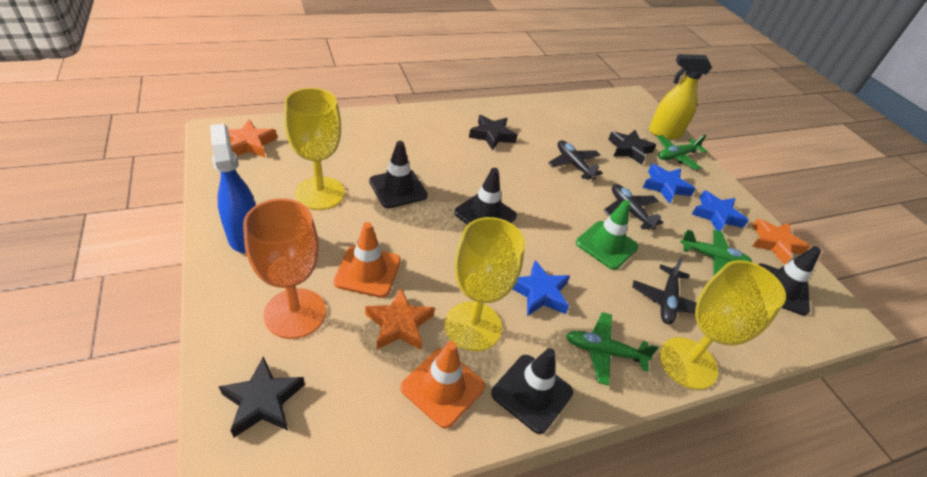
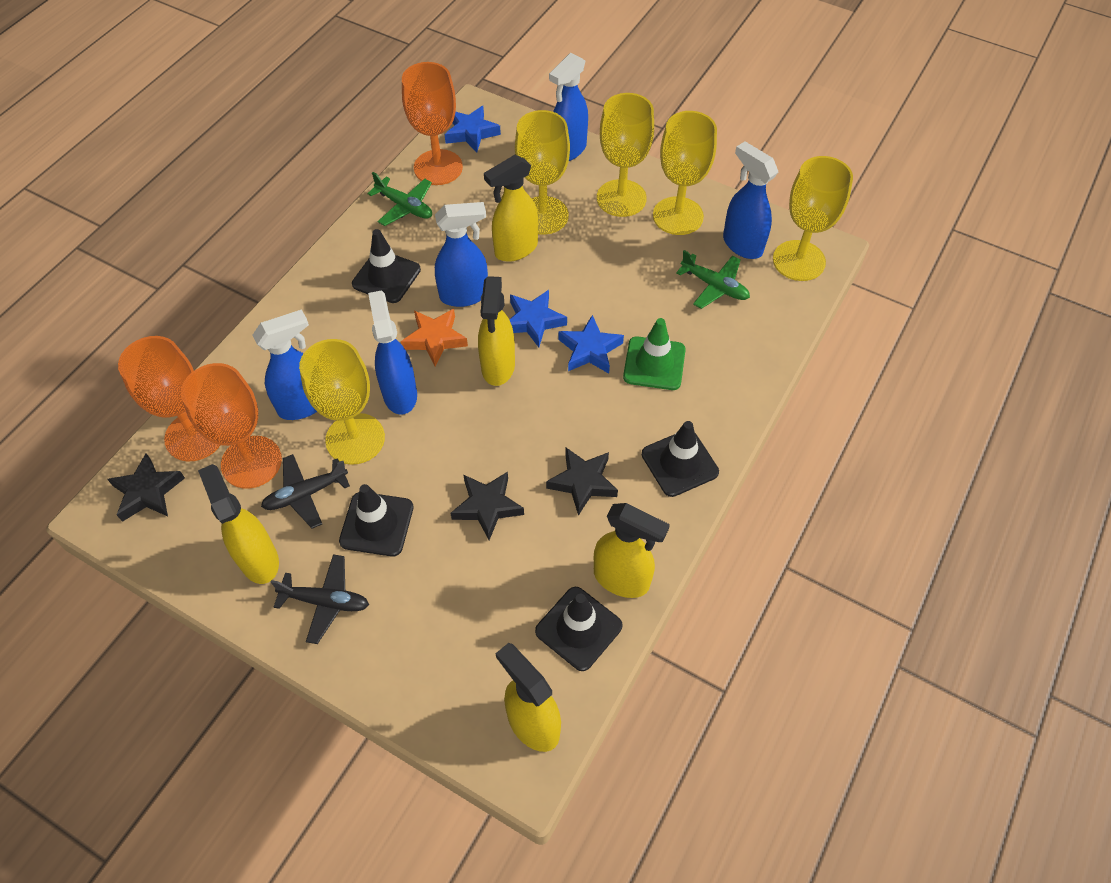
black plane: 3 -> 2
blue spray bottle: 1 -> 5
green plane: 3 -> 2
orange goblet: 1 -> 3
orange star: 3 -> 1
orange traffic cone: 2 -> 0
yellow goblet: 3 -> 5
yellow spray bottle: 1 -> 5

